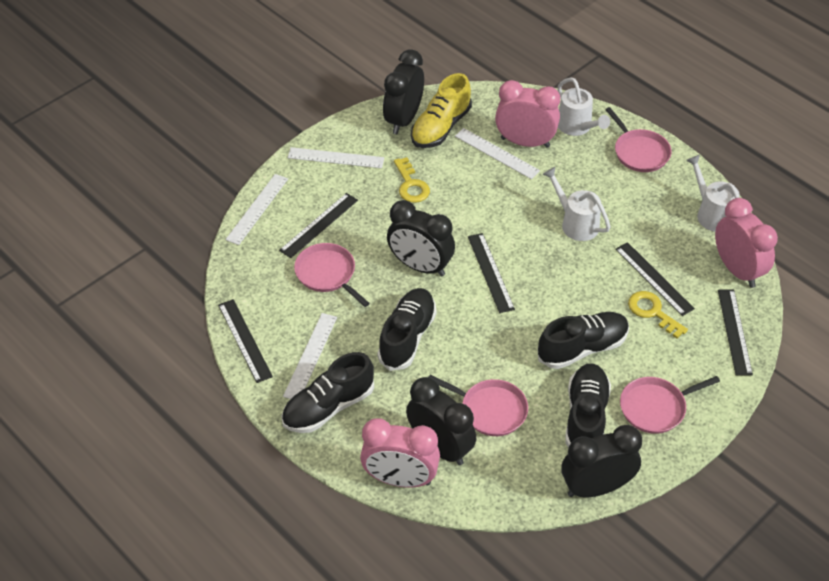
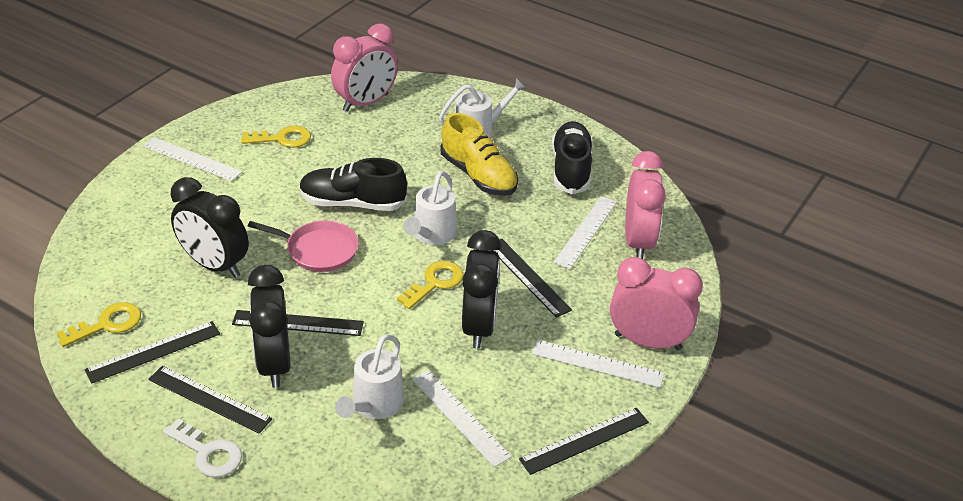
black clock: 4 -> 3
black shoe: 4 -> 2
pink pan: 4 -> 1
white key: 0 -> 1
yellow key: 2 -> 3

